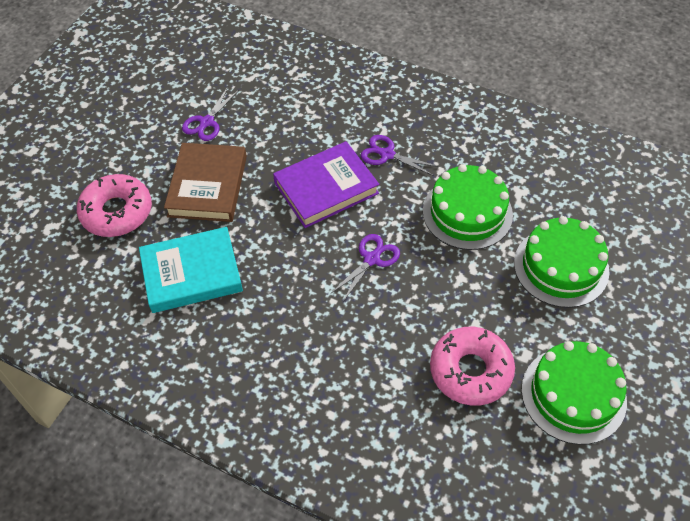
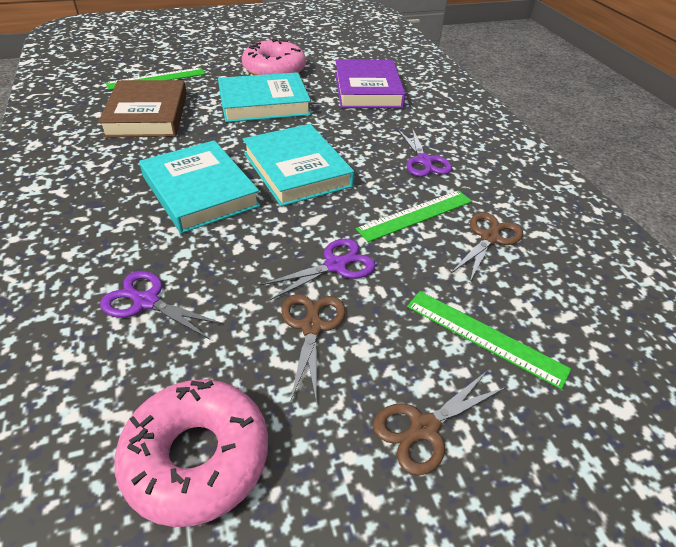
brown scissors: 0 -> 3
green cake: 3 -> 0
green ruler: 0 -> 3
turquoise book: 1 -> 3

